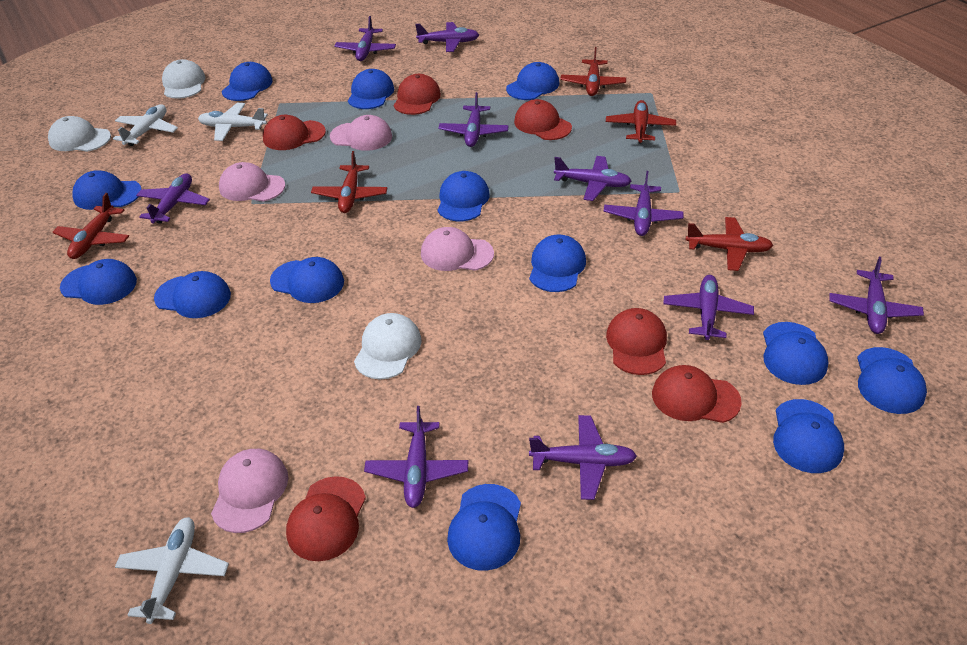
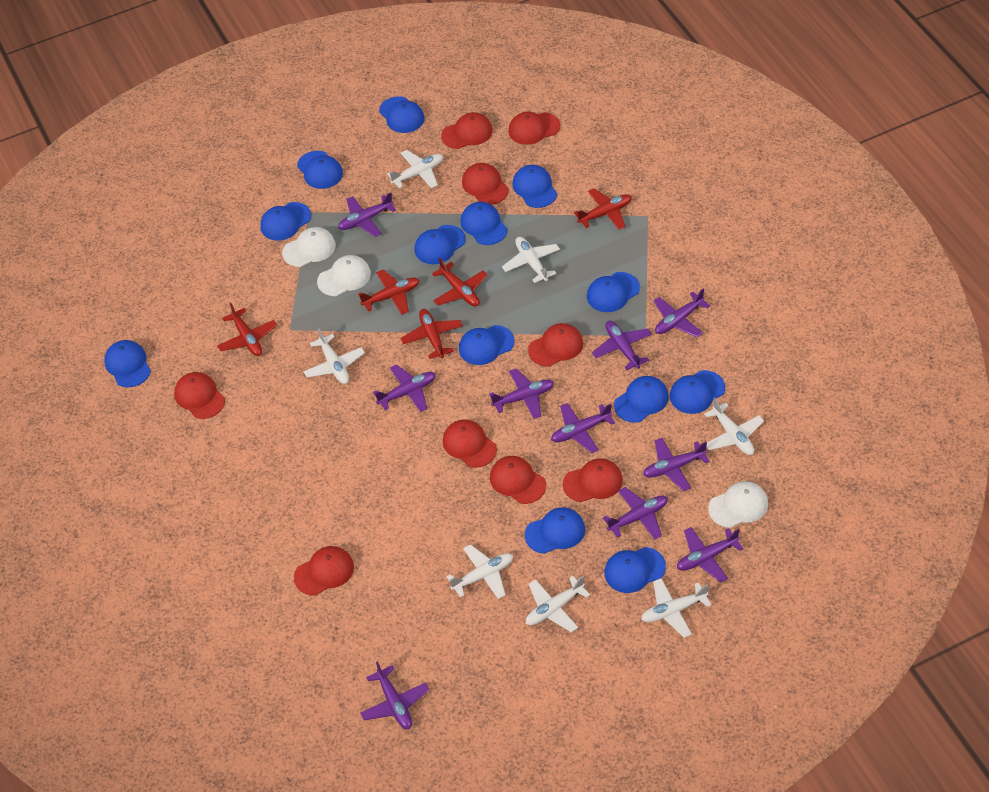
pink cap: 4 -> 0
red cap: 6 -> 9
white plane: 3 -> 7

